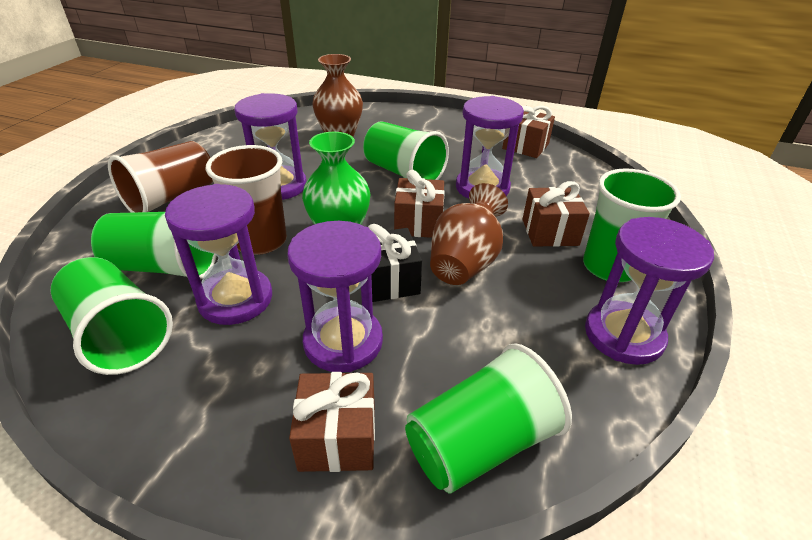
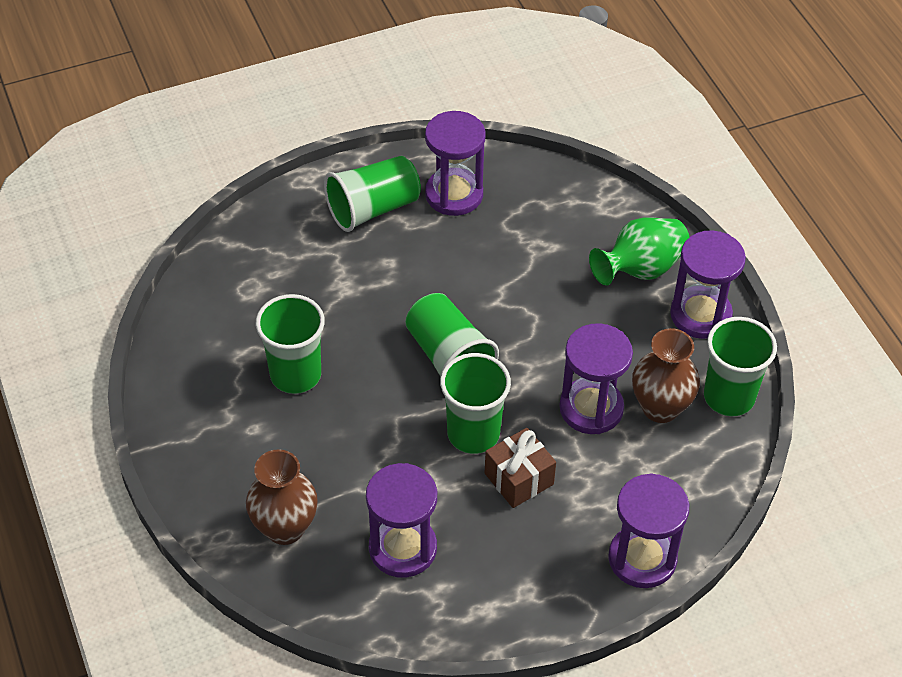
black gift: 1 -> 0
brown cup: 2 -> 0
brown gift: 4 -> 1

